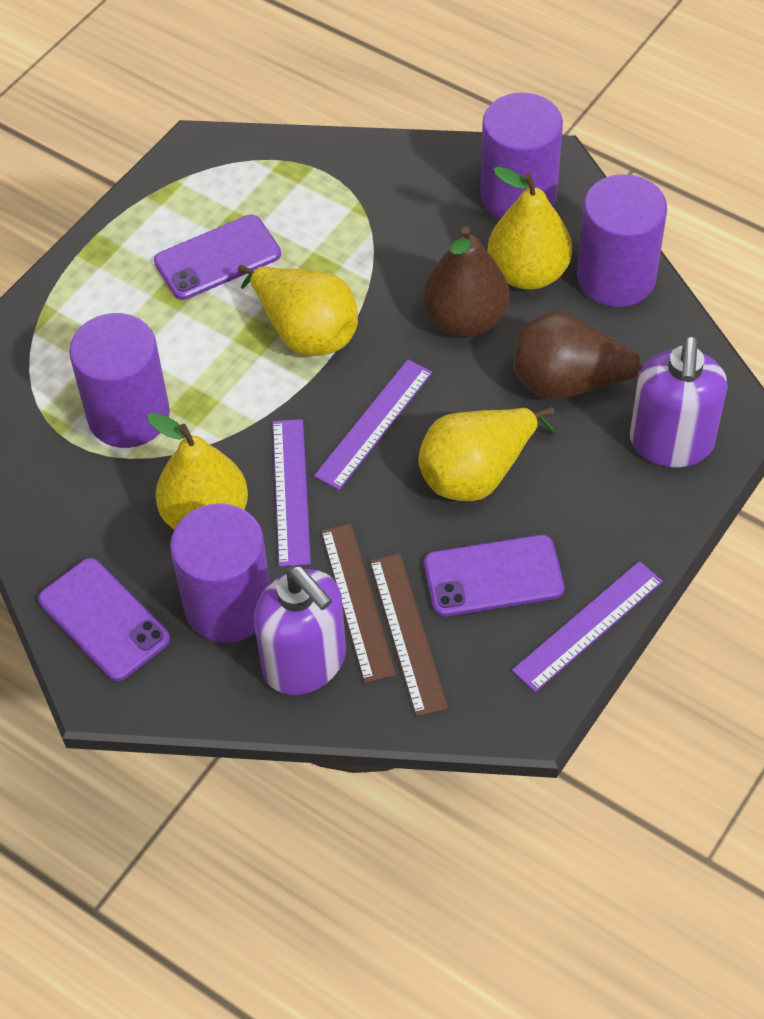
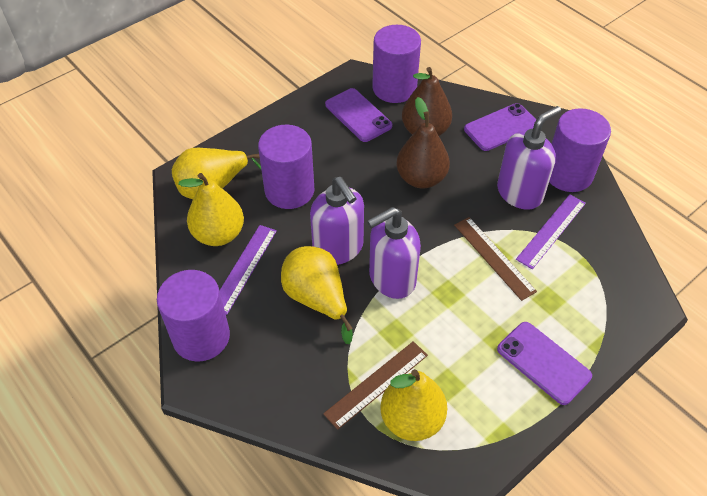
purple ruler: 3 -> 2
purple soap dispenser: 2 -> 3

